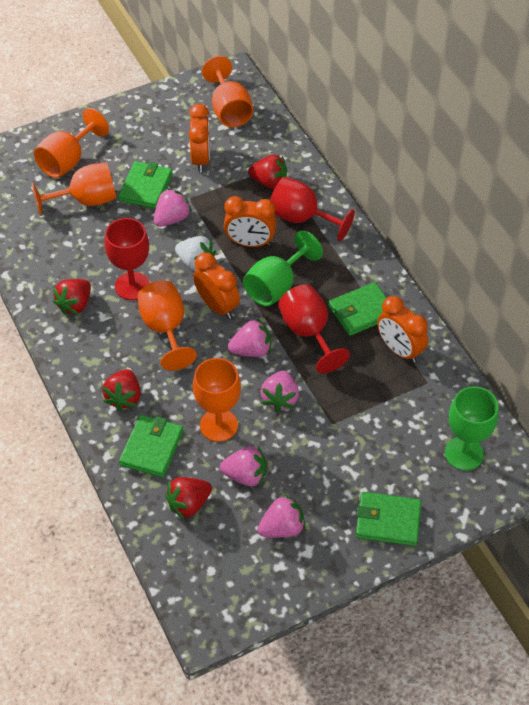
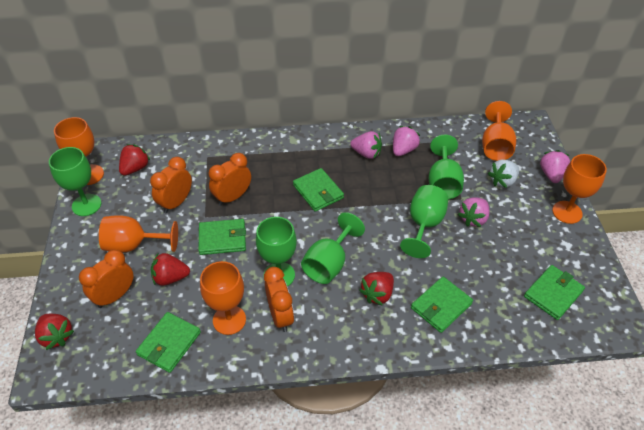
green goblet: 2 -> 5
green wallet: 4 -> 5
pink strawberry: 5 -> 4
red goblet: 3 -> 0

